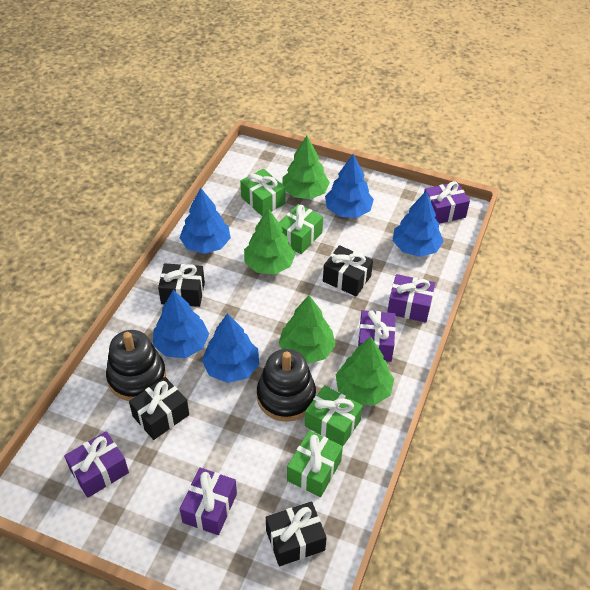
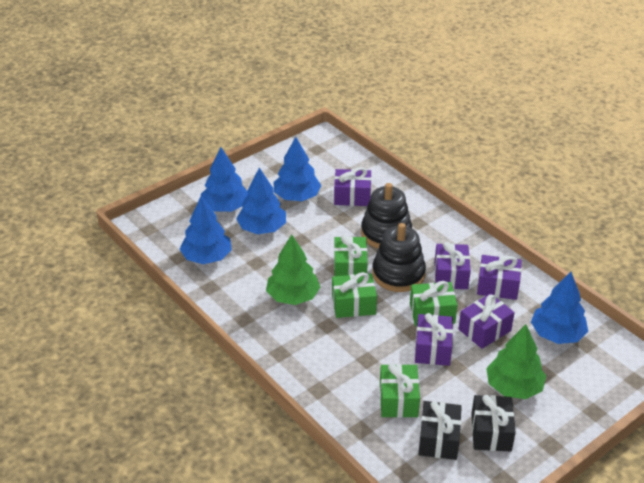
black gift: 4 -> 2
green tree: 4 -> 2

